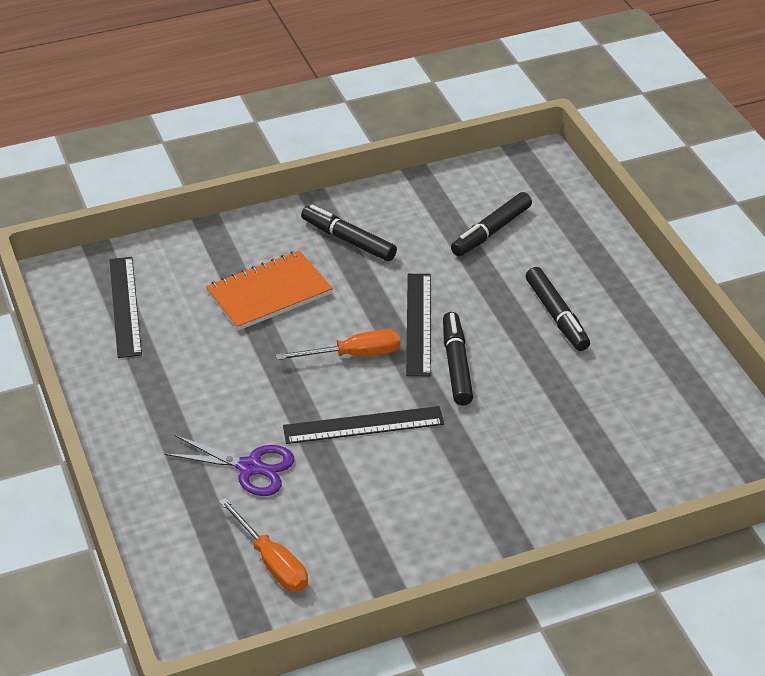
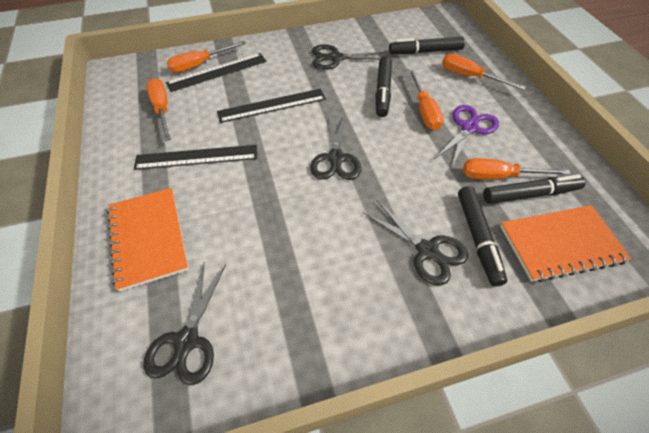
black scissors: 0 -> 4
orange notebook: 1 -> 2
orange screwdriver: 2 -> 5

